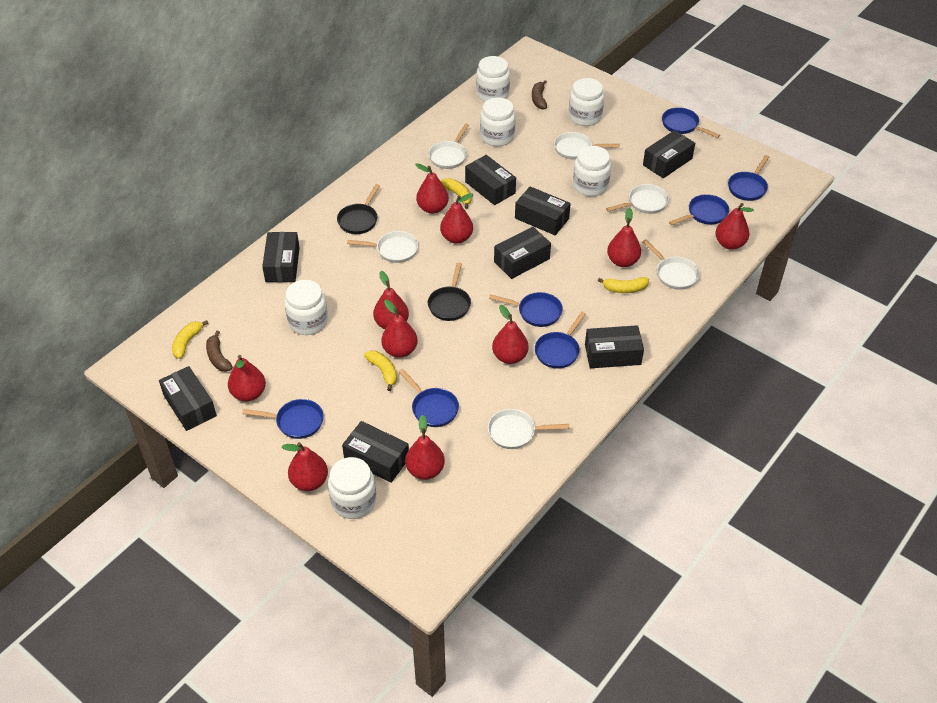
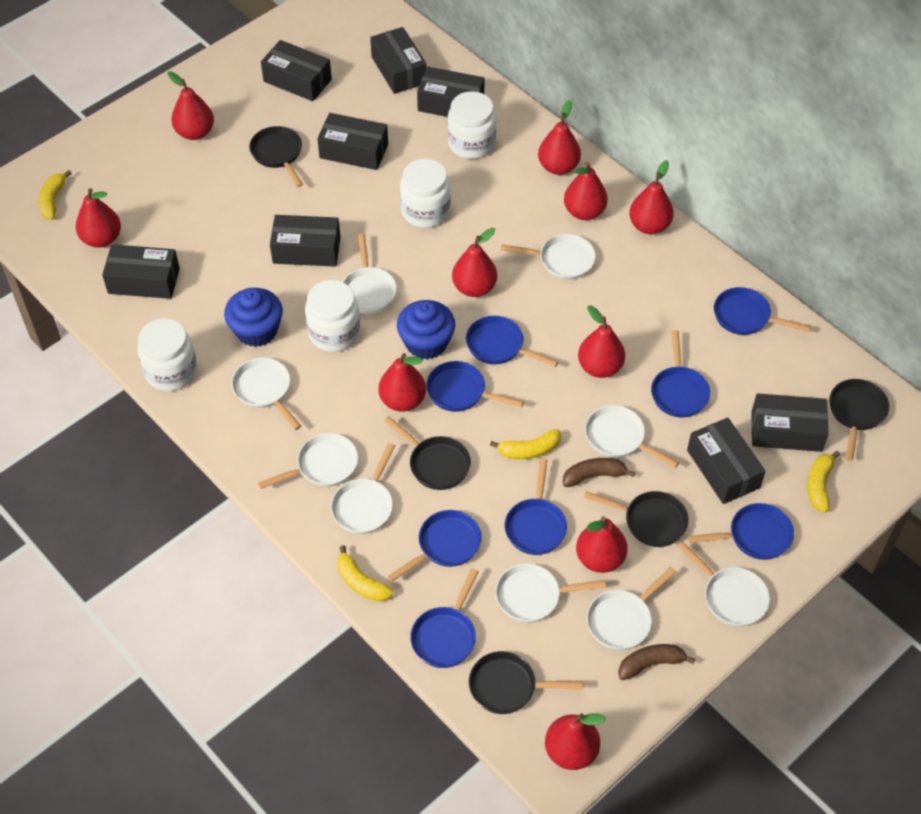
black pan: 2 -> 5
blue cupcake: 0 -> 2
blue pan: 7 -> 8
white jar: 6 -> 4
white pan: 6 -> 9

